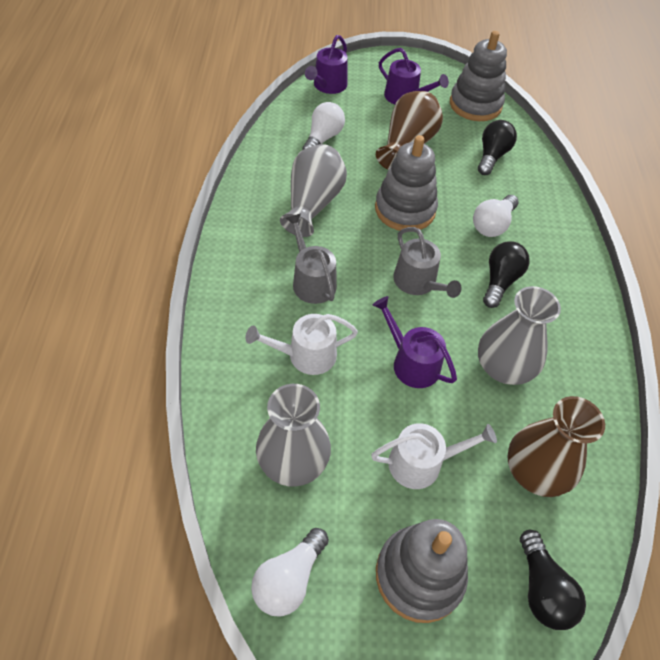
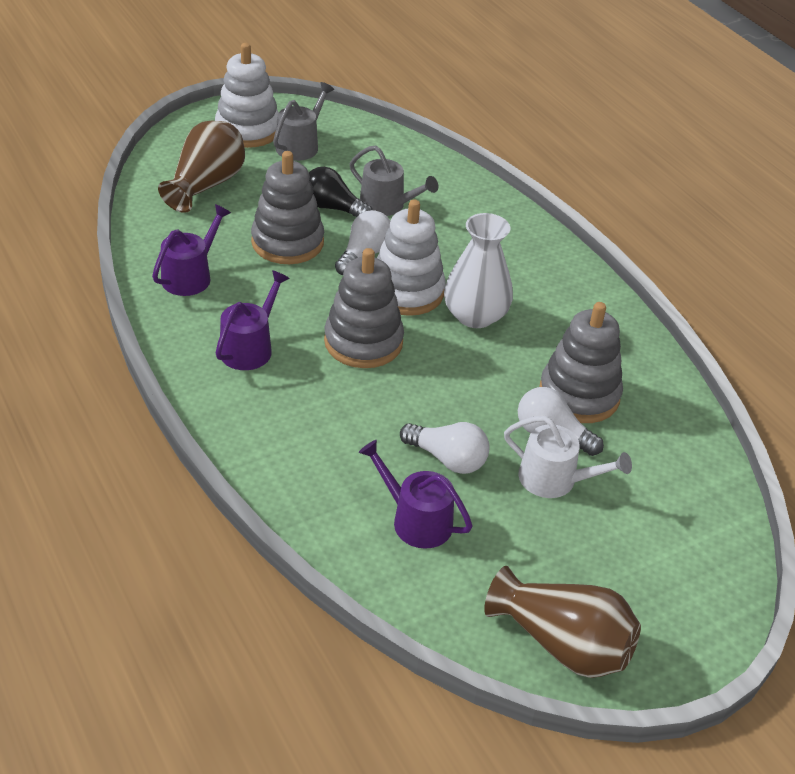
black light bulb: 3 -> 1
grey vase: 3 -> 0
white stacking toy: 0 -> 2
white vase: 0 -> 1
white watering can: 2 -> 1

